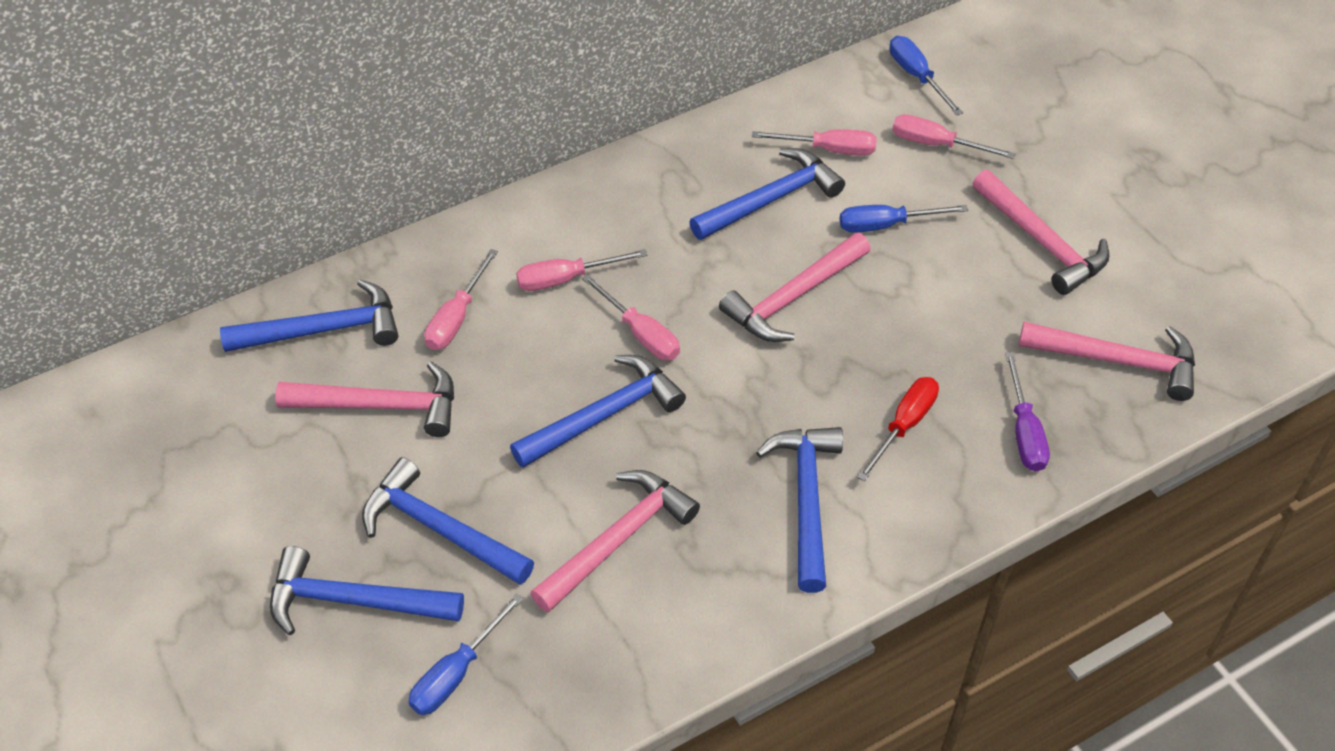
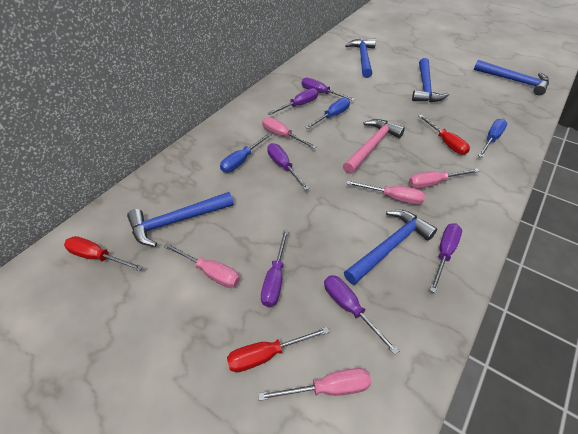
blue hammer: 6 -> 5
pink hammer: 5 -> 1
purple screwdriver: 1 -> 6
red screwdriver: 1 -> 3

